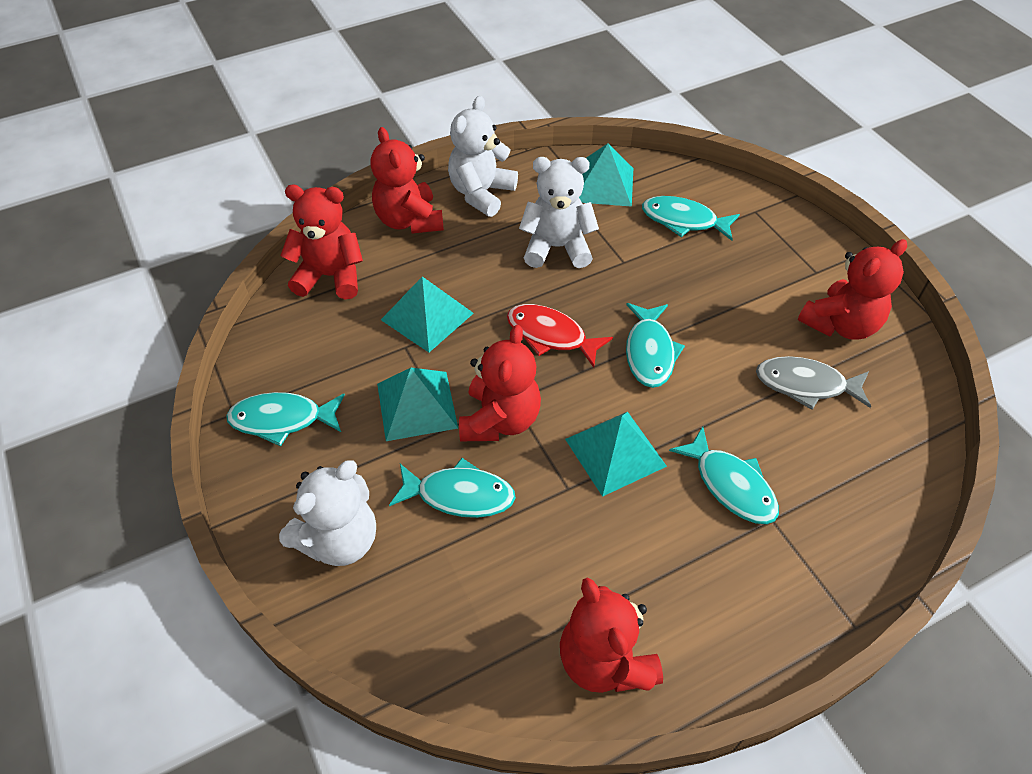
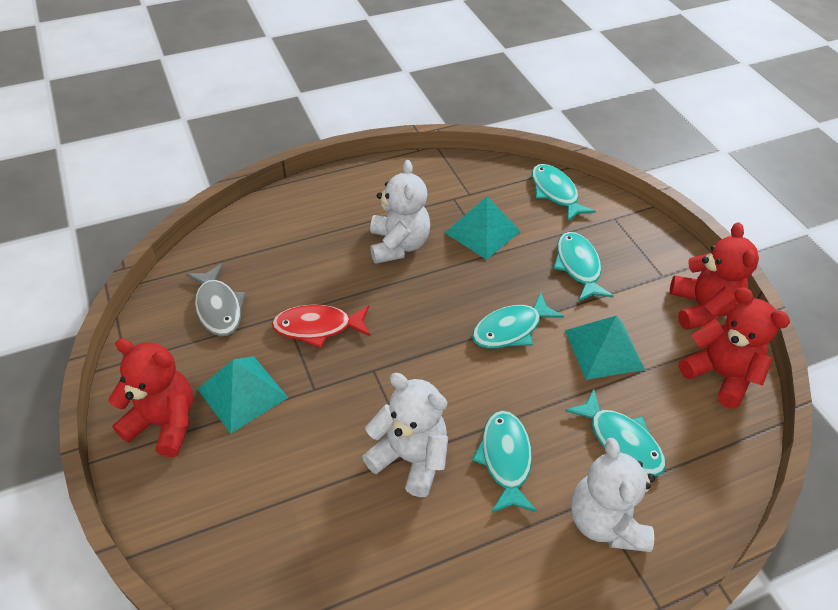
red teddy bear: 5 -> 3
turquoise pyramid: 4 -> 3

